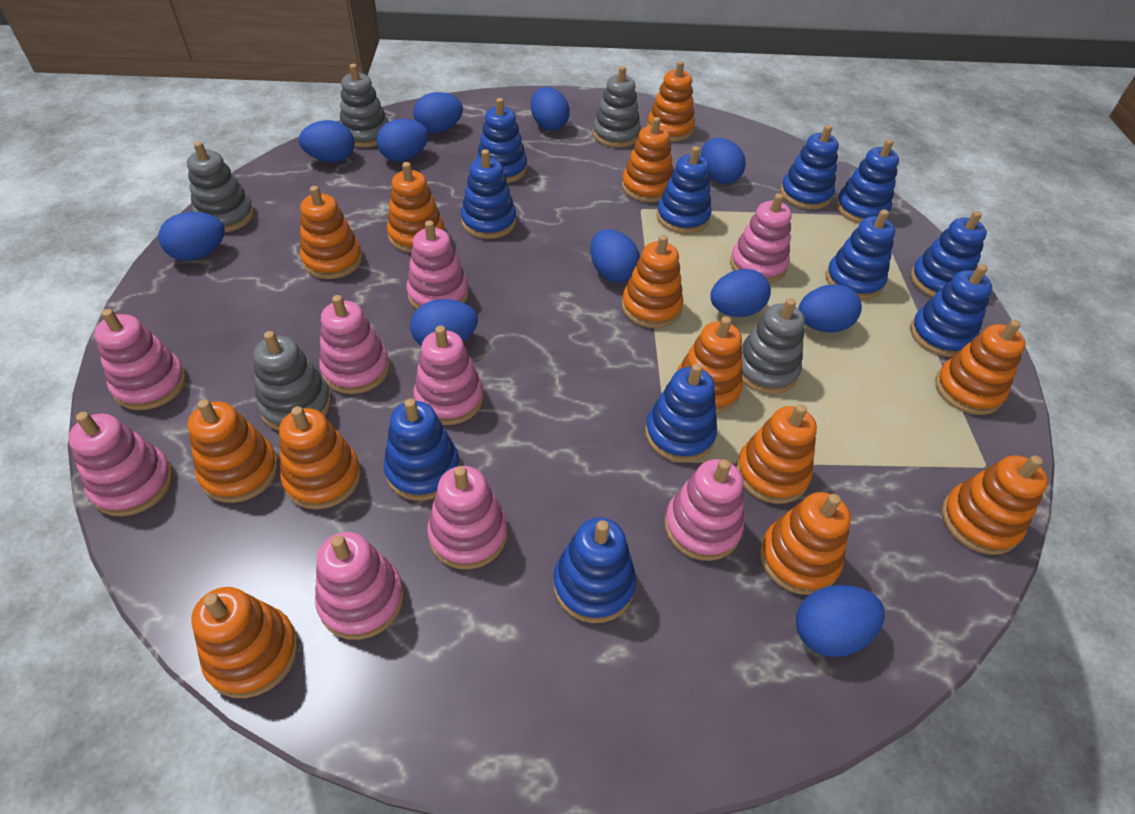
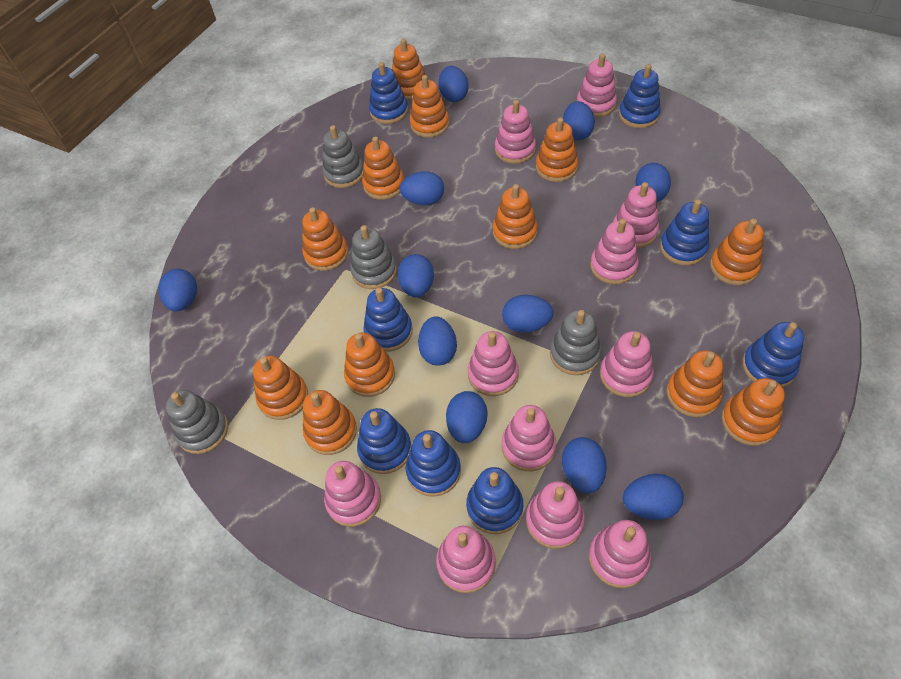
blue stacking toy: 11 -> 8
grey stacking toy: 5 -> 4
orange stacking toy: 13 -> 12
pink stacking toy: 9 -> 11

